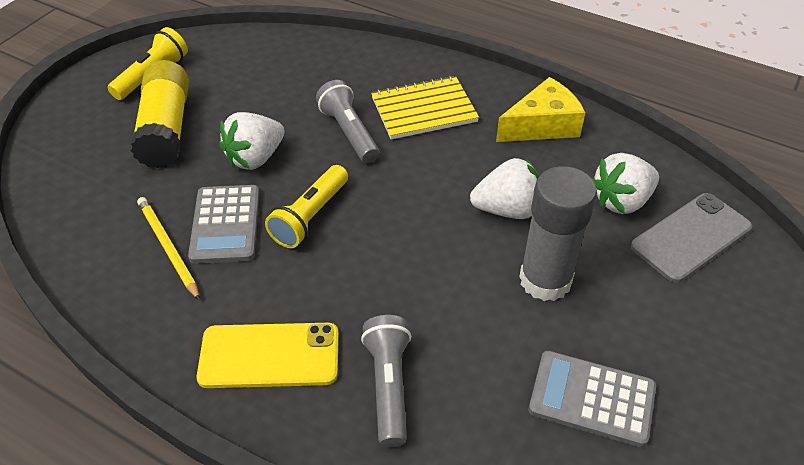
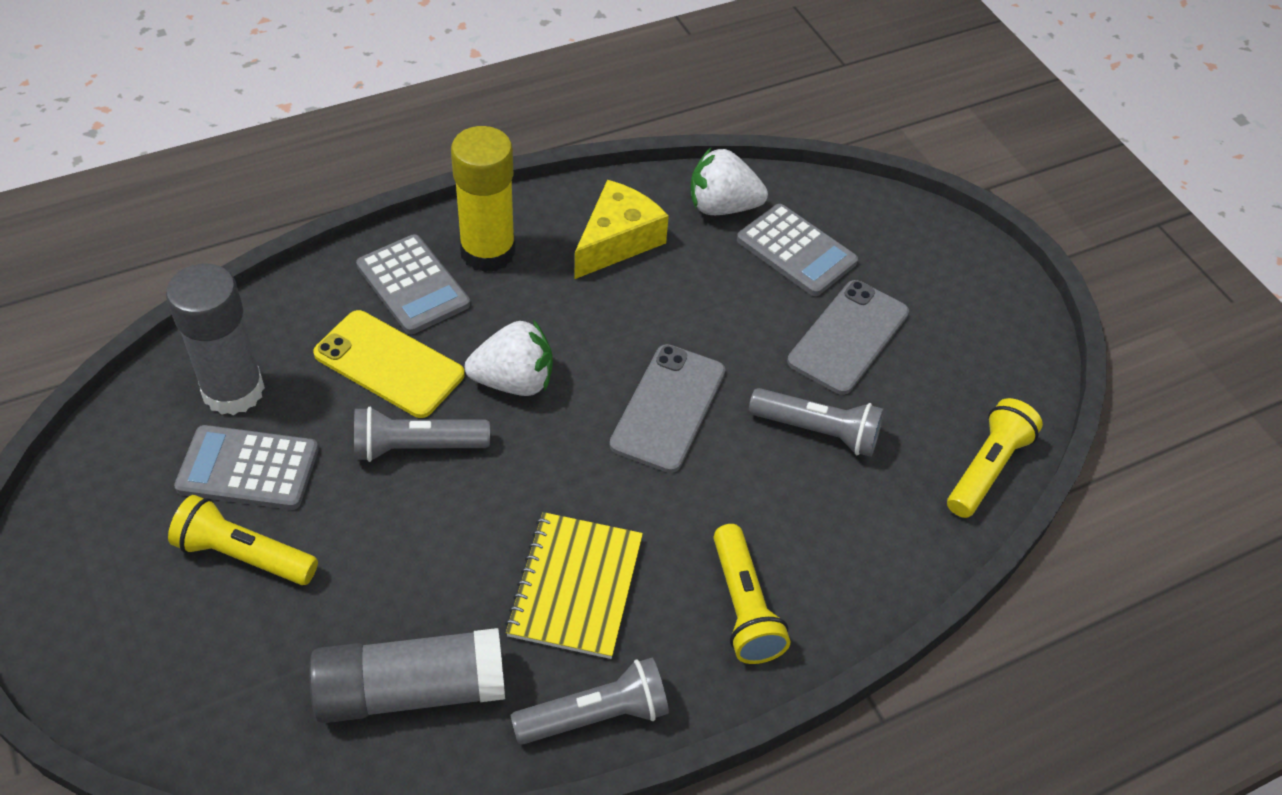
grey calculator: 2 -> 3
grey flashlight: 2 -> 3
grey glue stick: 1 -> 2
grey phone: 1 -> 2
white strawberry: 3 -> 2
yellow flashlight: 2 -> 3
yellow pencil: 1 -> 0

